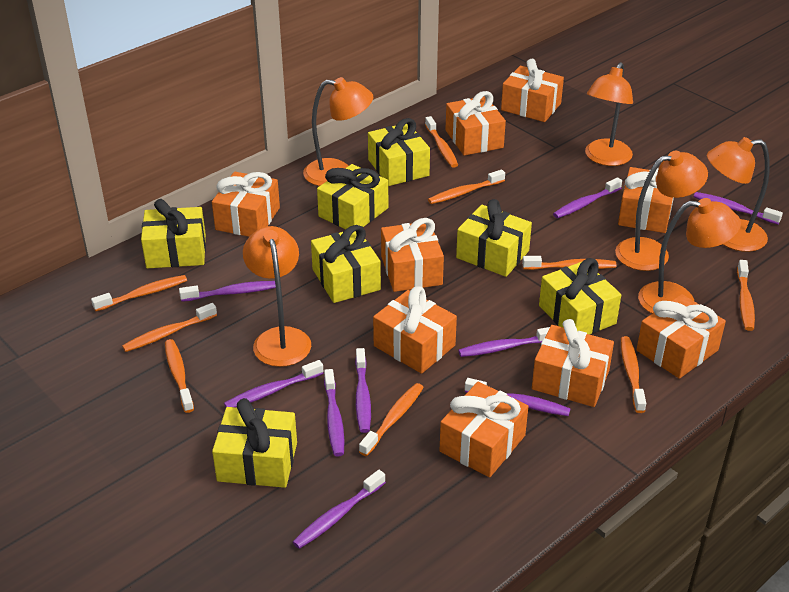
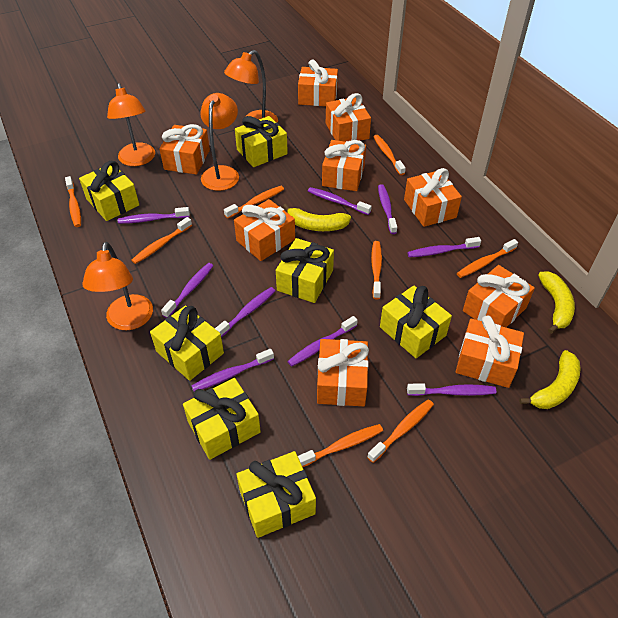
orange lamp: 6 -> 4
orange toothbrush: 9 -> 8
yellow banana: 0 -> 3

